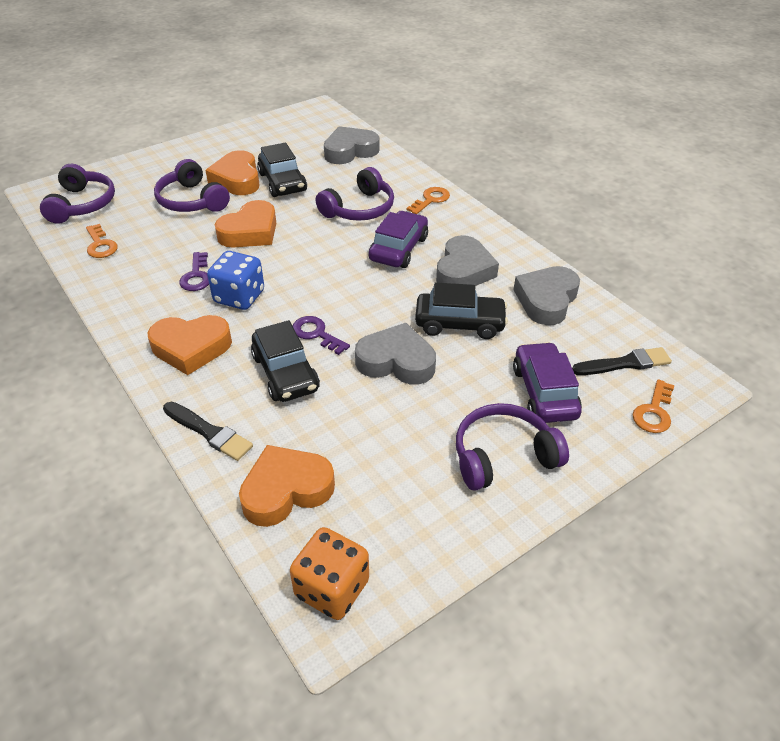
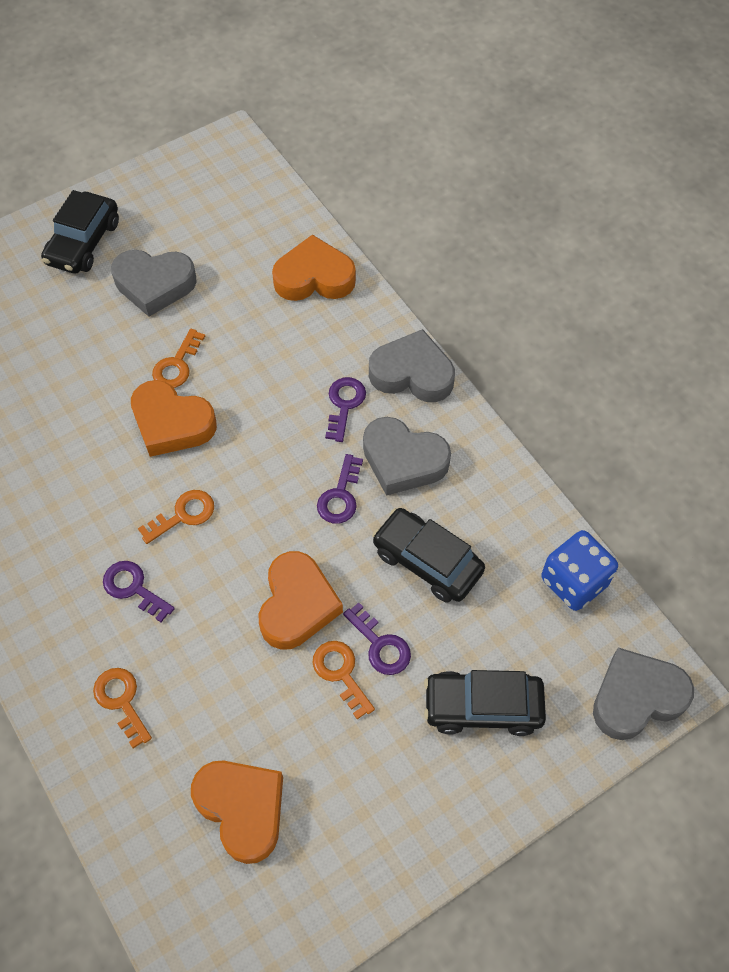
black brush: 2 -> 0
orange dice: 1 -> 0
orange key: 3 -> 4
purple car: 2 -> 0
purple headphones: 4 -> 0
purple key: 2 -> 4

